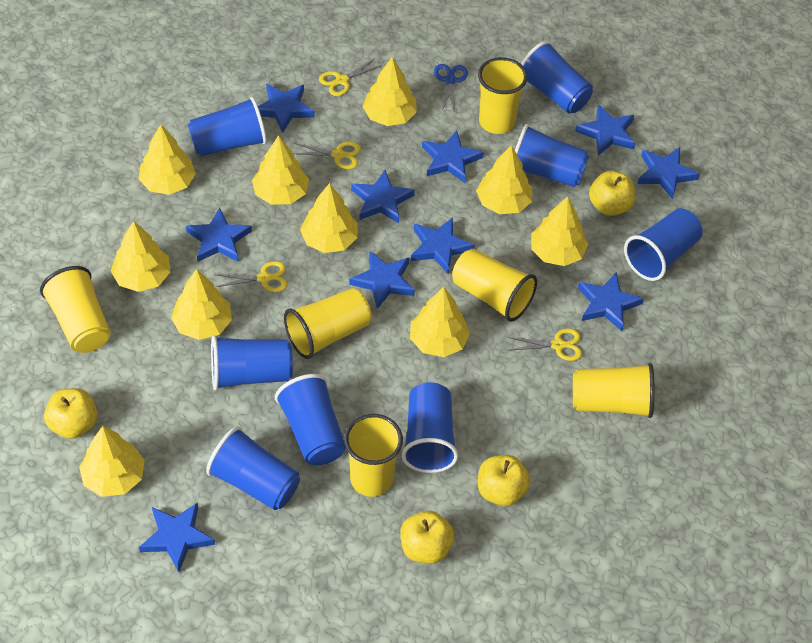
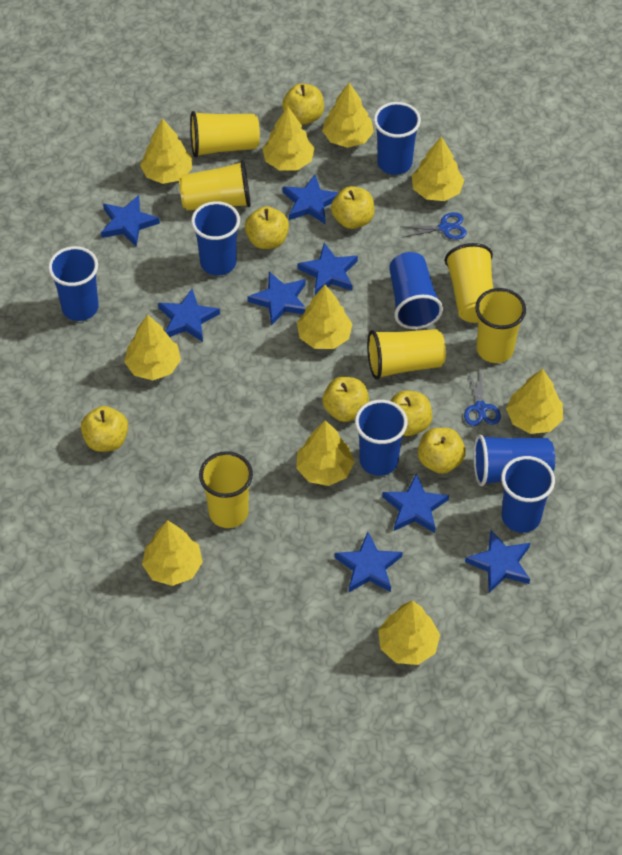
blue cup: 8 -> 7
blue scissors: 1 -> 2
blue star: 10 -> 8
yellow apple: 4 -> 7
yellow scissors: 4 -> 0

